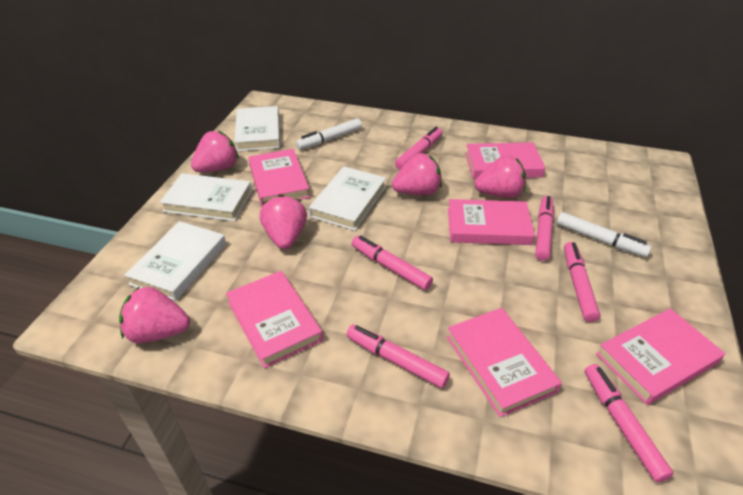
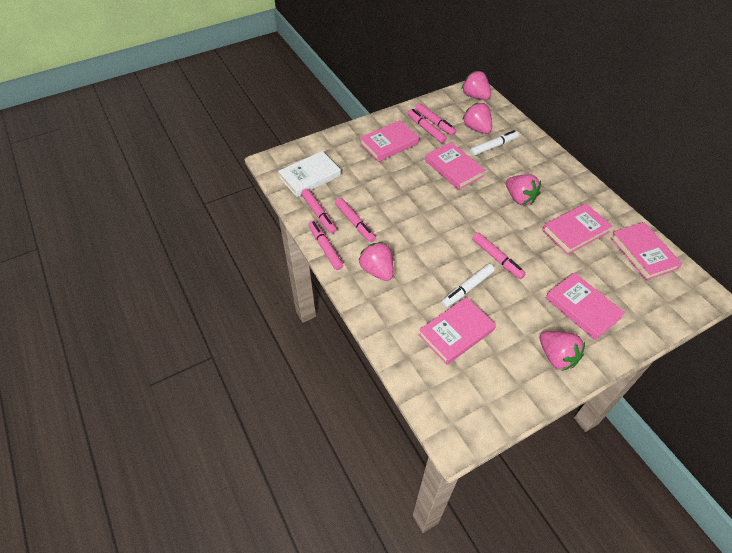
white book: 4 -> 1

